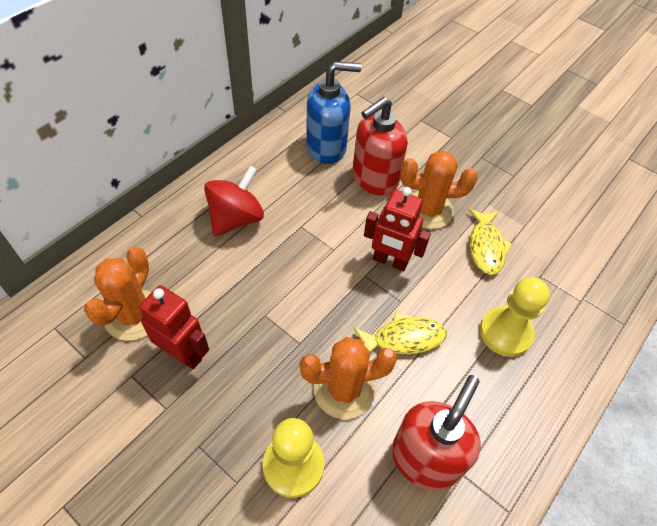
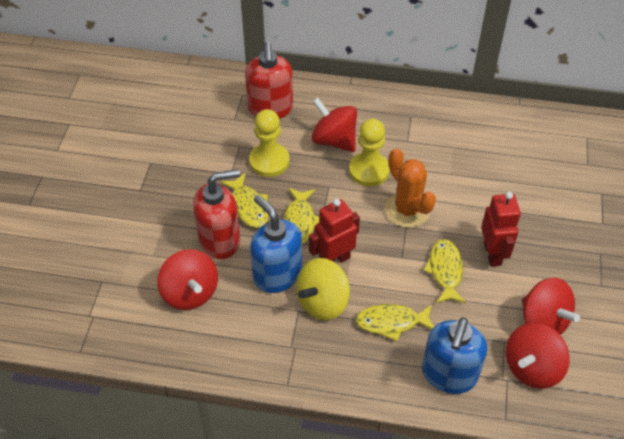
blue soap dispenser: 1 -> 2
orange cactus: 3 -> 1
red spinning top: 1 -> 4
yellow fish: 2 -> 4
yellow spinning top: 0 -> 1

